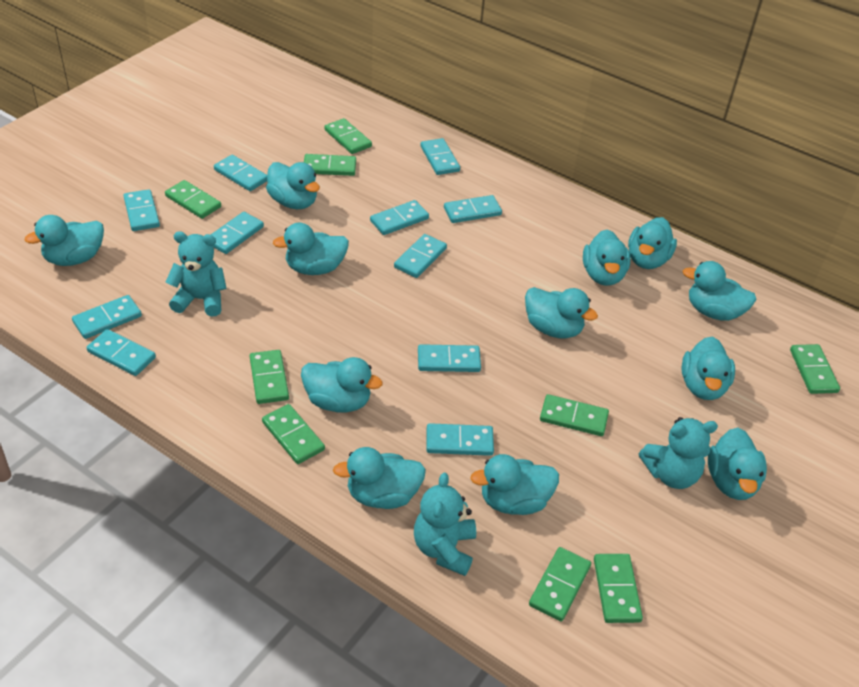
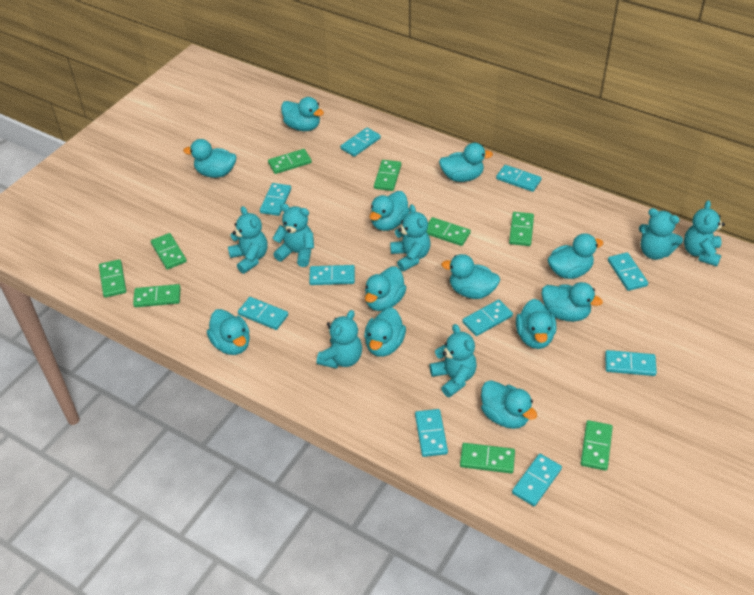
turquoise domino: 11 -> 10
turquoise teddy bear: 3 -> 7

